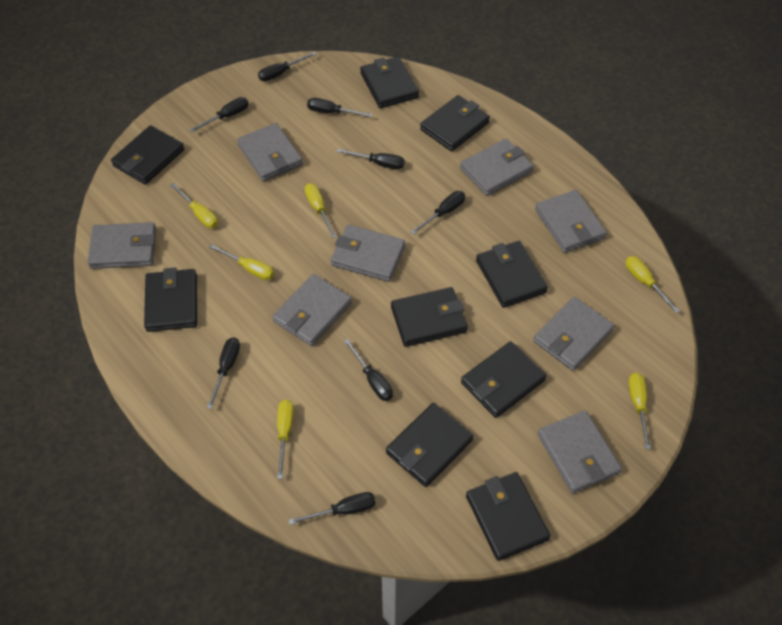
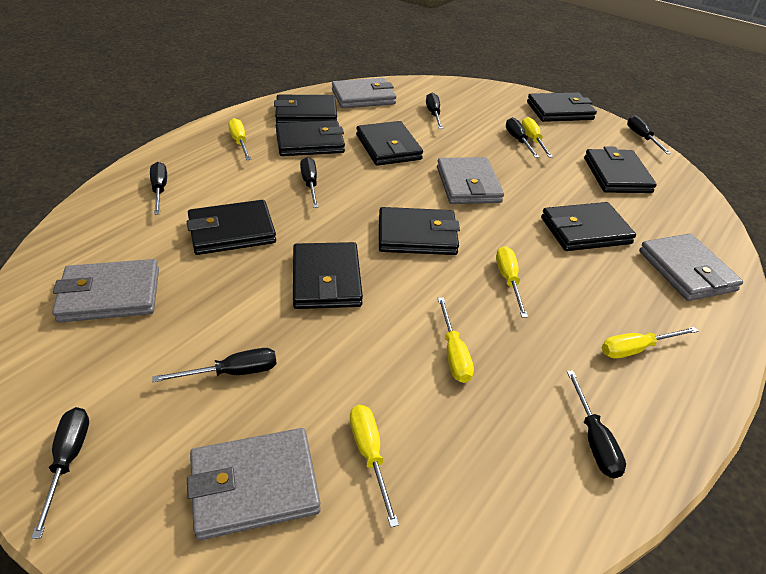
grey wallet: 8 -> 5

